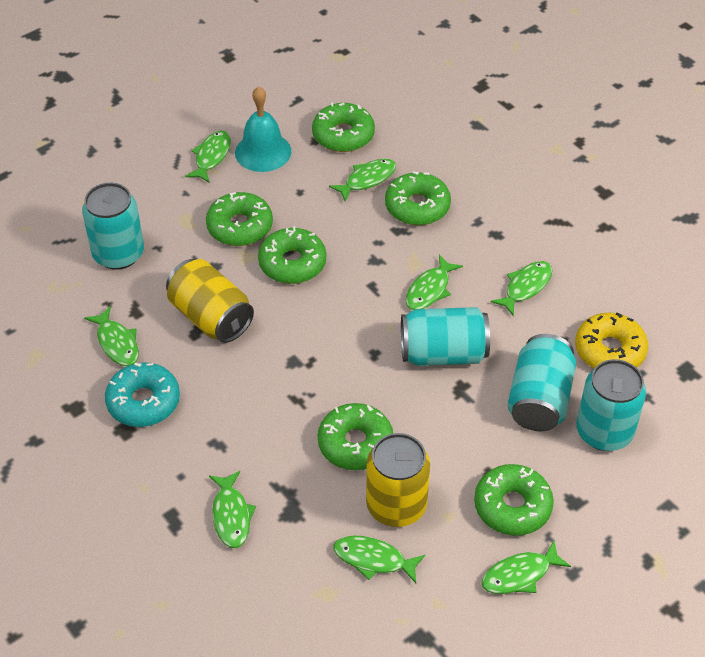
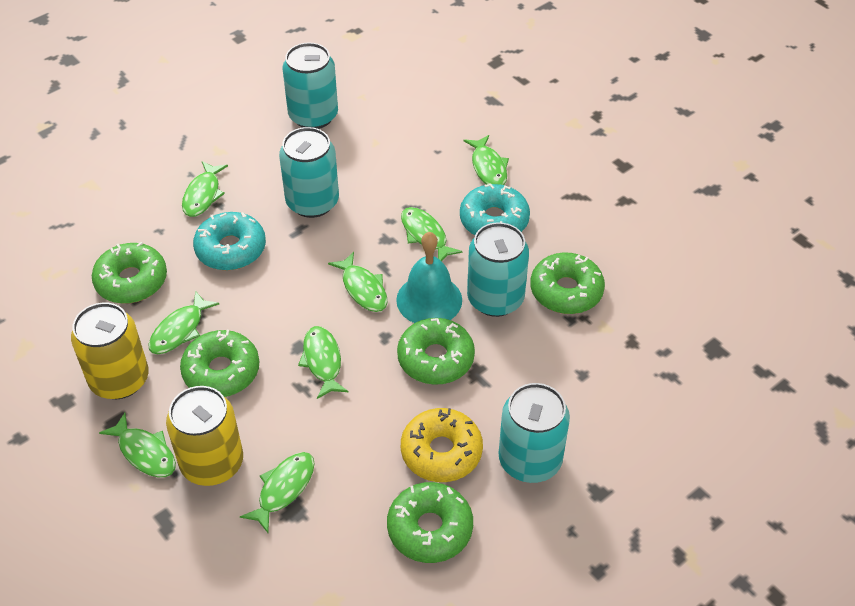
green donut: 6 -> 5
turquoise donut: 1 -> 2

